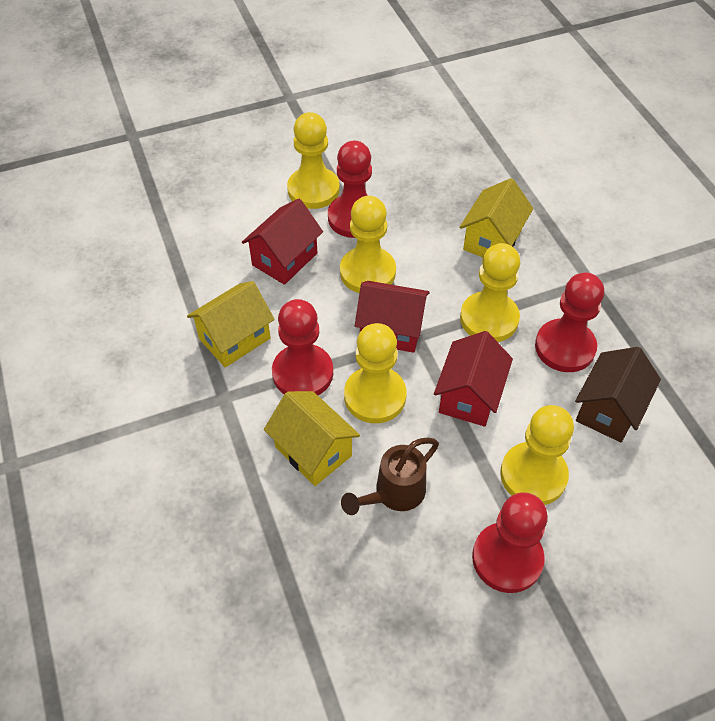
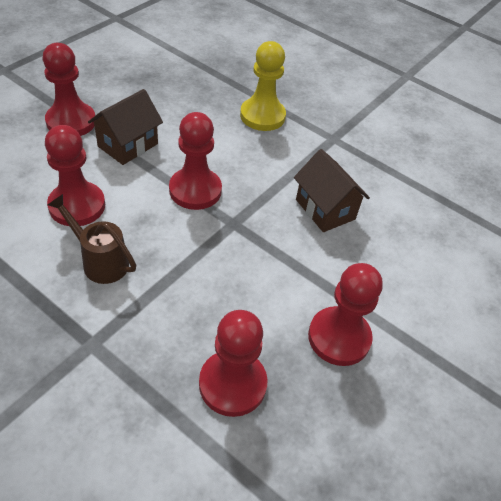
brown house: 1 -> 2
red house: 3 -> 0
red pawn: 4 -> 5
yellow house: 3 -> 0
yellow pawn: 5 -> 1

